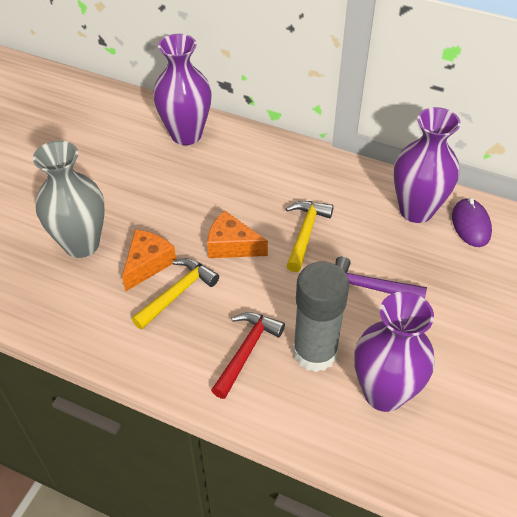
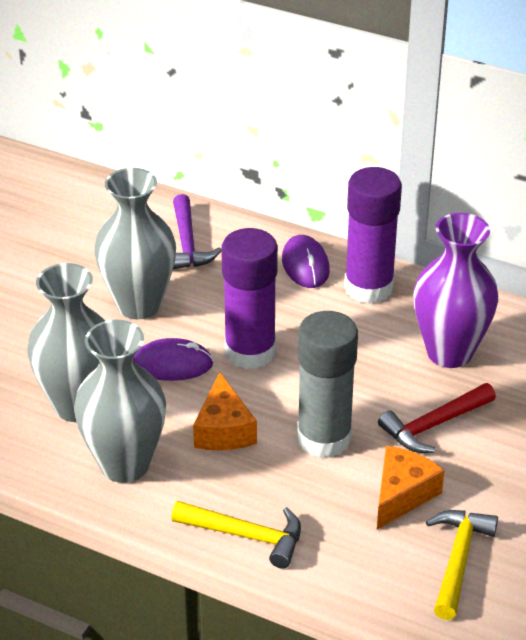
grey vase: 1 -> 3
purple glue stick: 0 -> 2
purple mouse: 1 -> 2
purple vase: 3 -> 1

